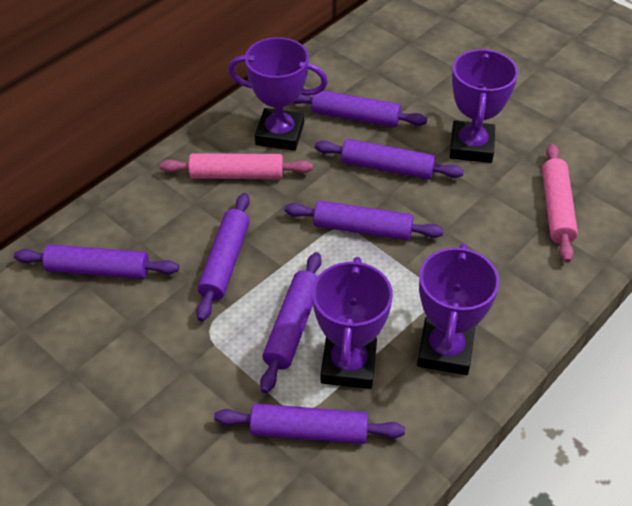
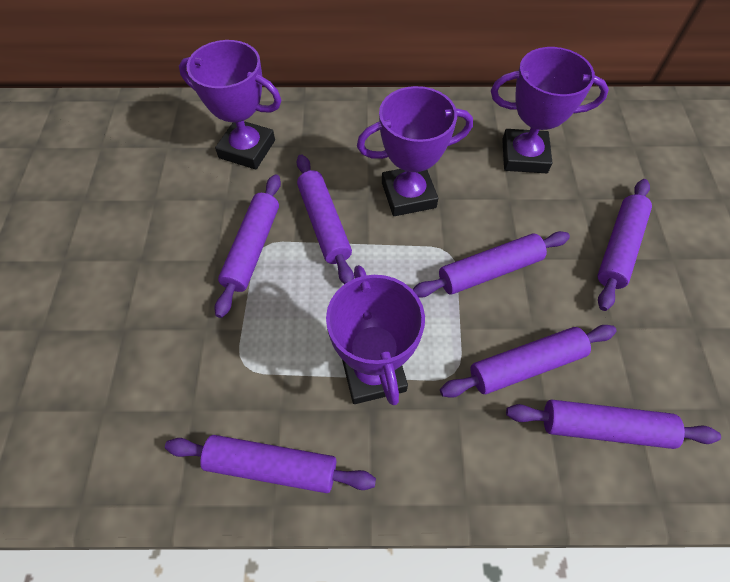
pink rolling pin: 2 -> 0

